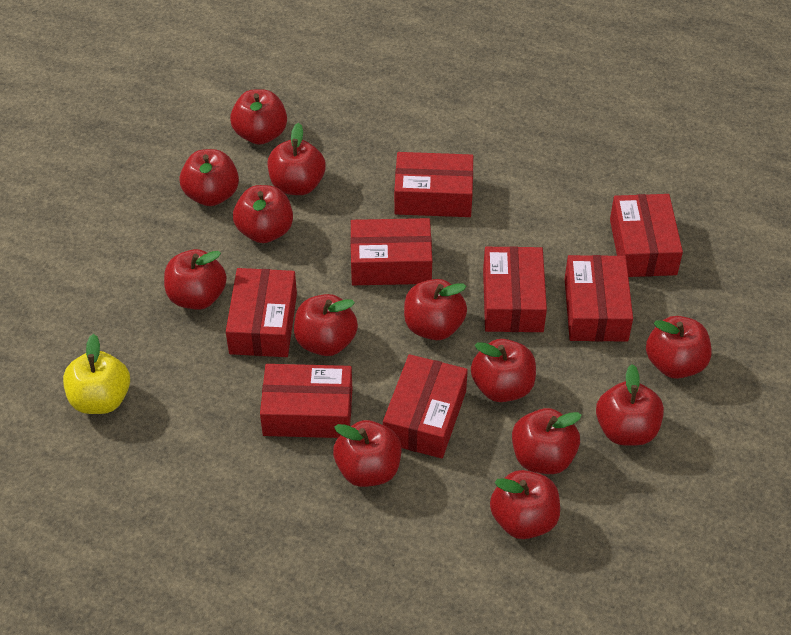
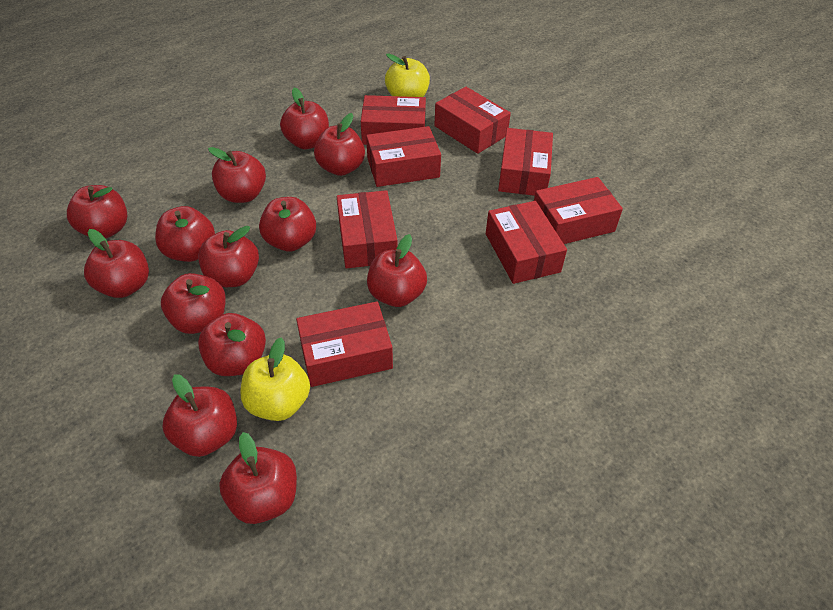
yellow apple: 1 -> 2

